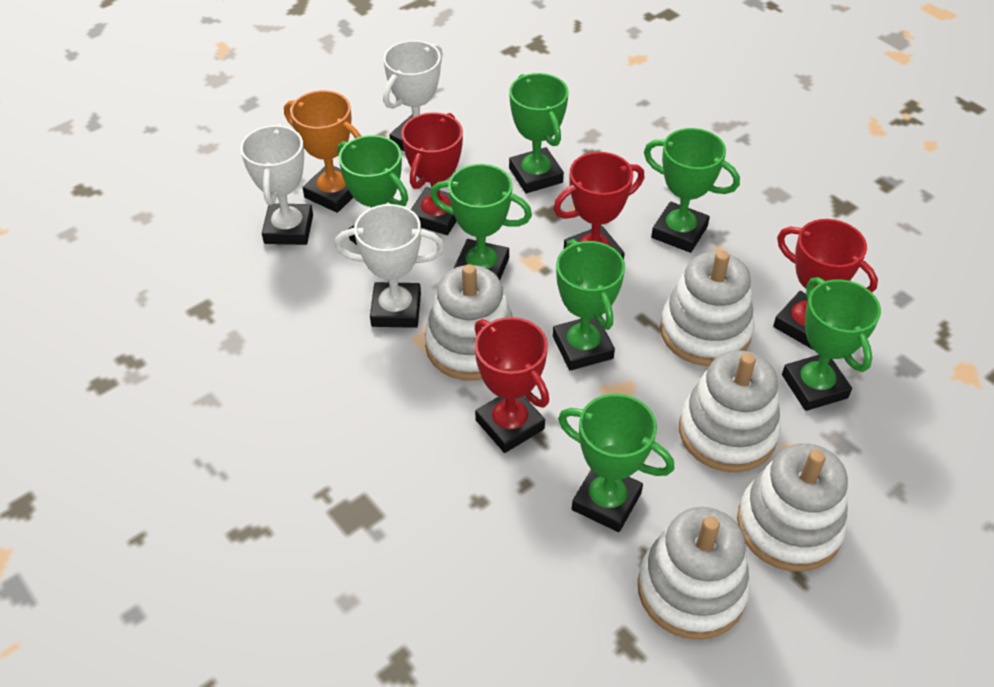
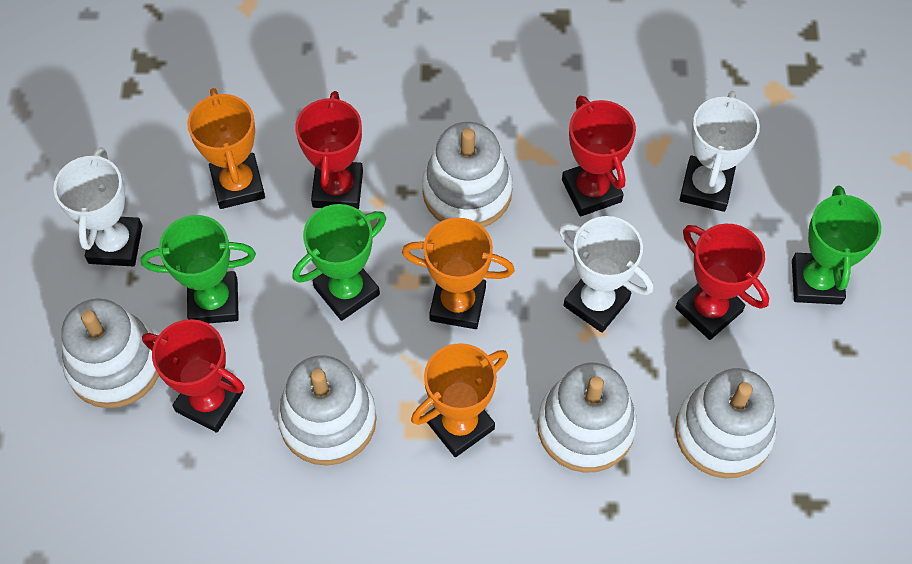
green trophy: 7 -> 3
orange trophy: 1 -> 3

